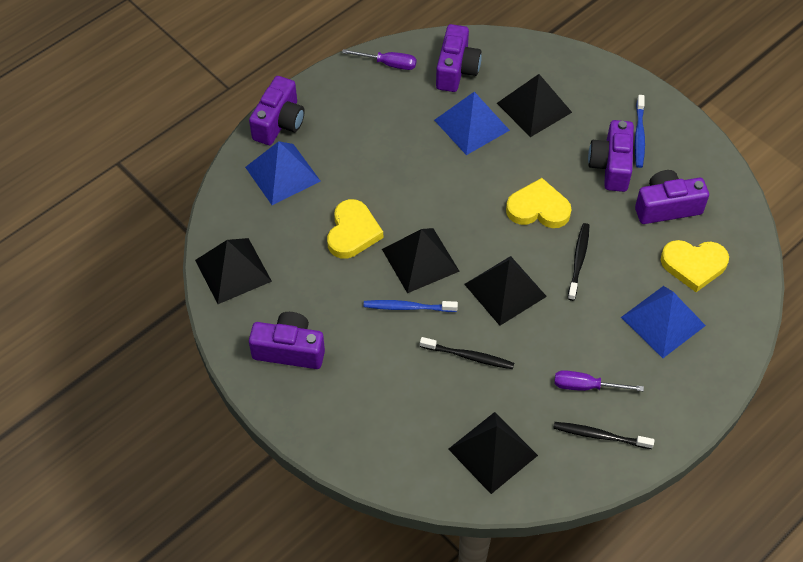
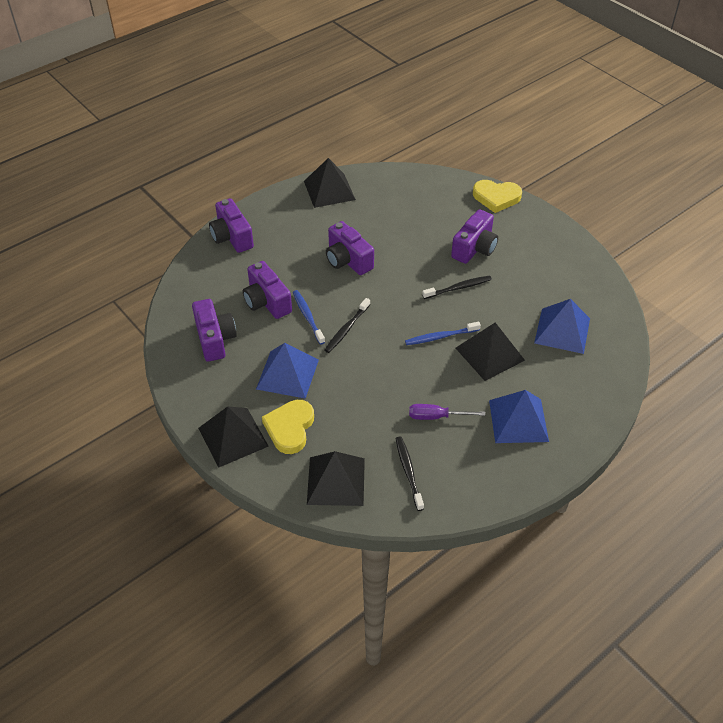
black pyramid: 5 -> 4
purple screwdriver: 2 -> 1
yellow heart: 3 -> 2

